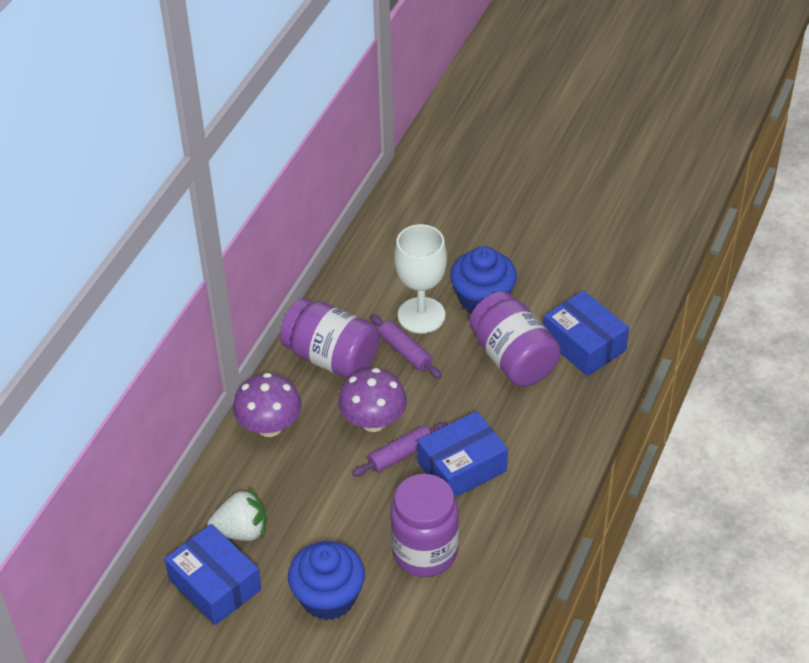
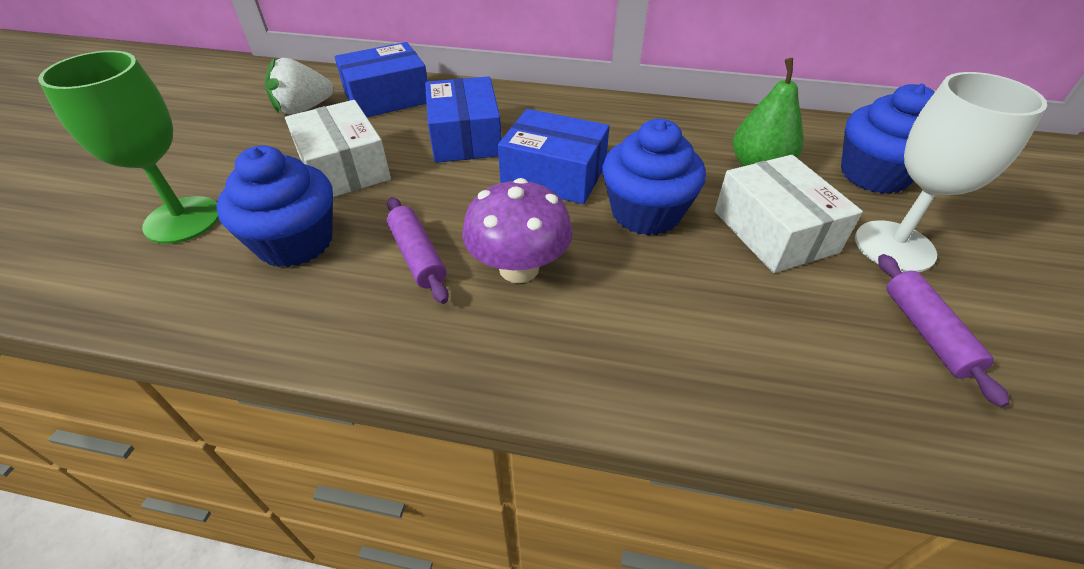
blue cupcake: 2 -> 3
green goblet: 0 -> 1
green pear: 0 -> 1
purple jar: 3 -> 0
purple mushroom: 2 -> 1
white box: 0 -> 2

